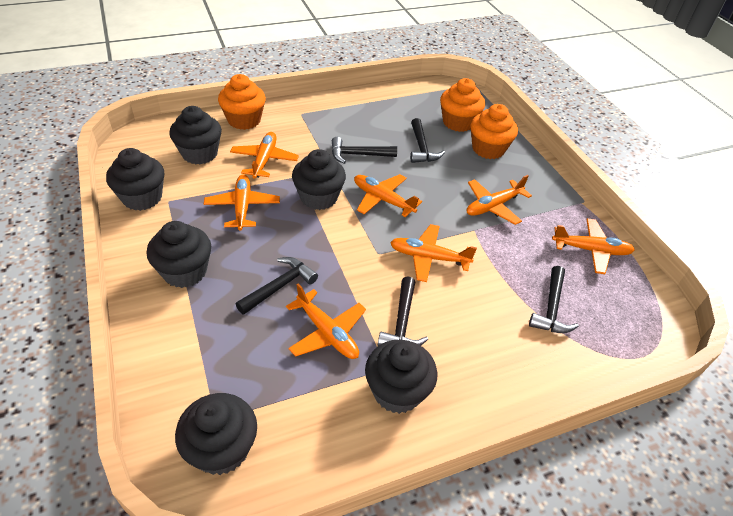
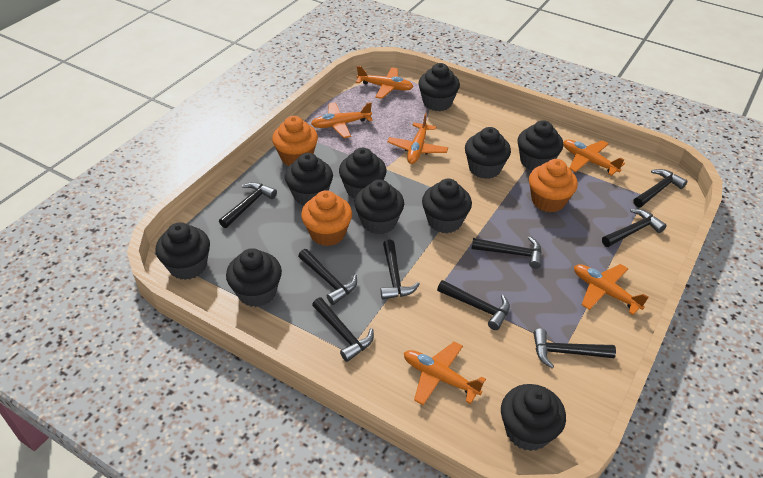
black cupcake: 6 -> 10
black hammer: 5 -> 9
orange plane: 7 -> 6

